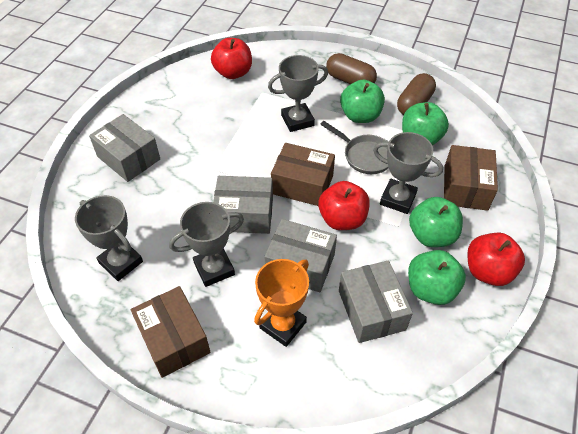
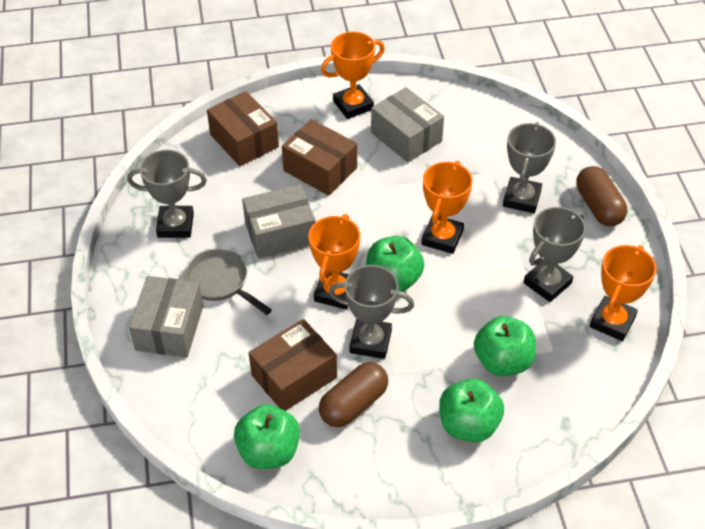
grey box: 4 -> 3
orange trophy: 1 -> 4
red apple: 3 -> 0

